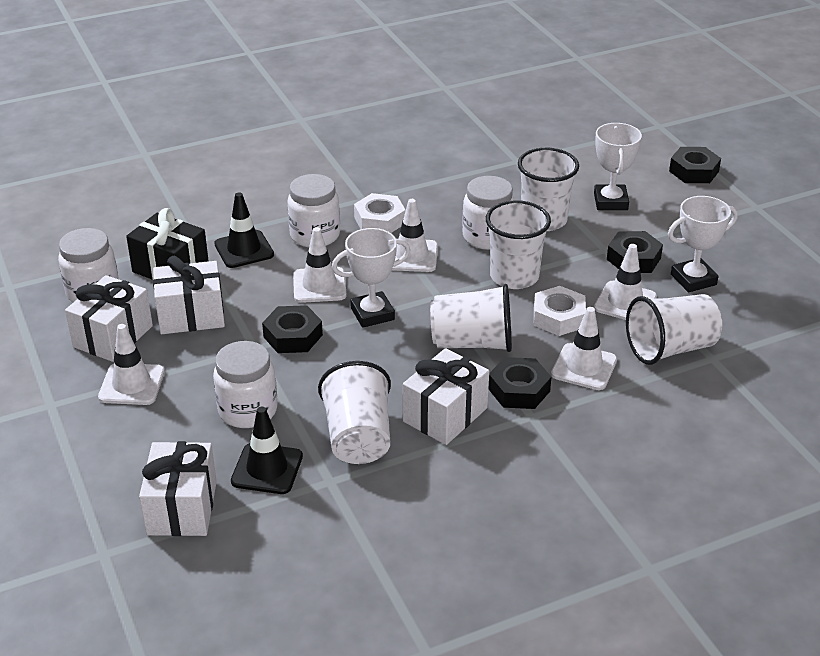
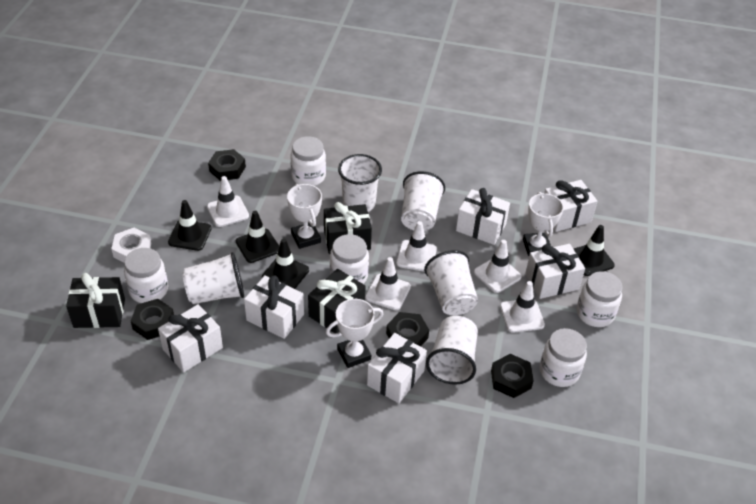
black gift: 1 -> 3
black traffic cone: 2 -> 4
white gift: 4 -> 6
white jar: 4 -> 5
white nut: 2 -> 1

